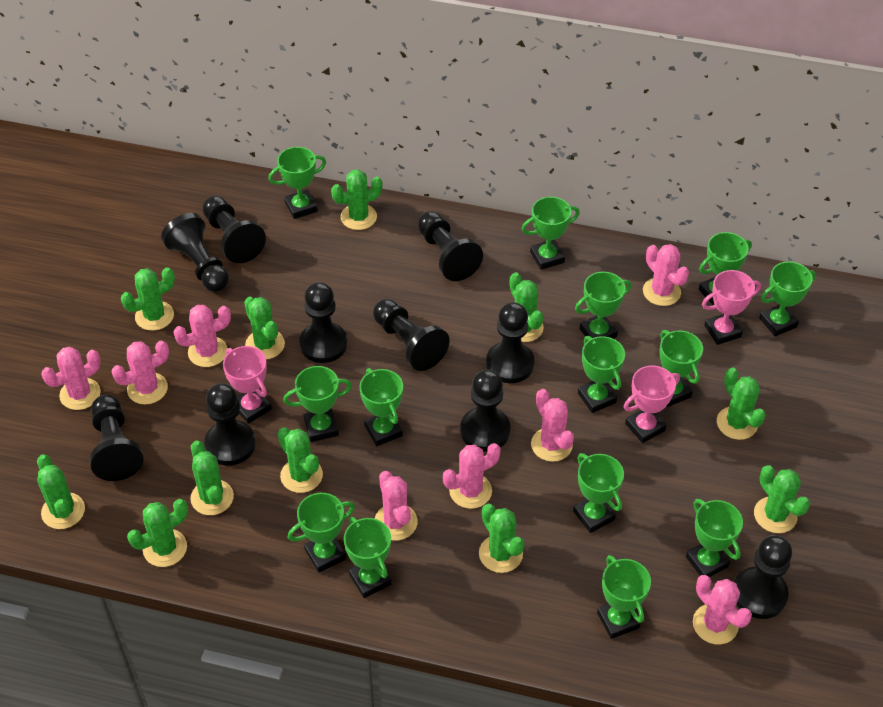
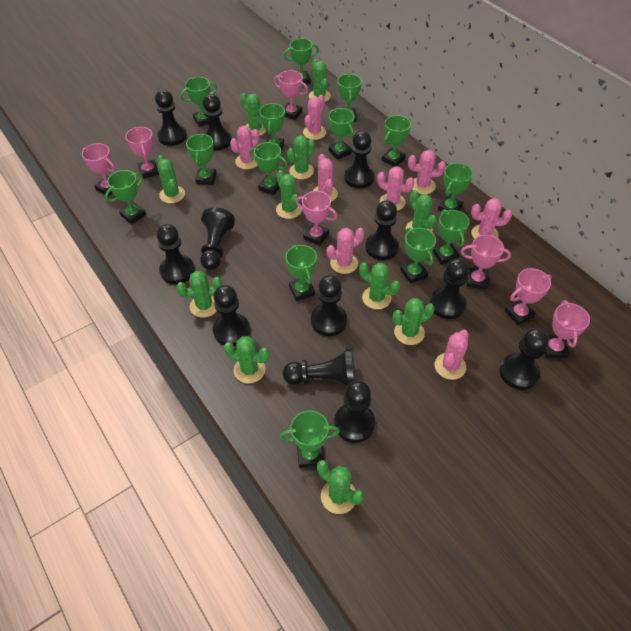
black pawn: 10 -> 12
pink trophy: 3 -> 7

